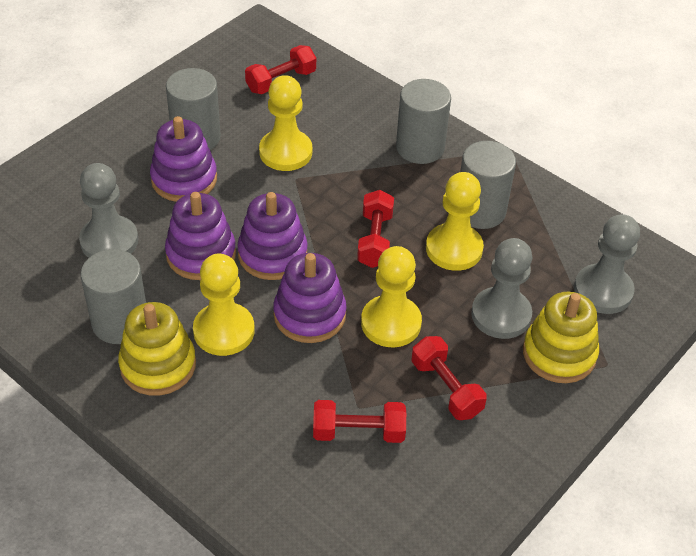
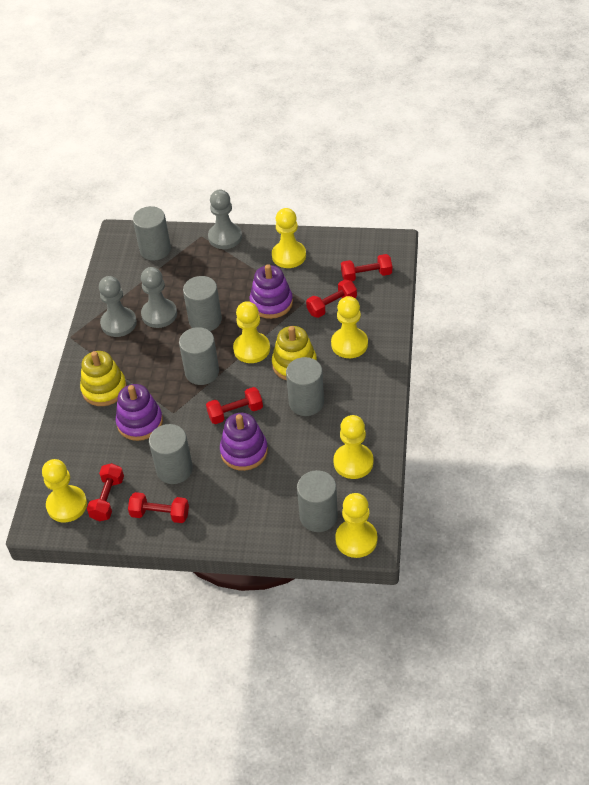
grey cylinder: 4 -> 6
purple stacking toy: 4 -> 3
red dumbbell: 4 -> 5
yellow pawn: 4 -> 6

